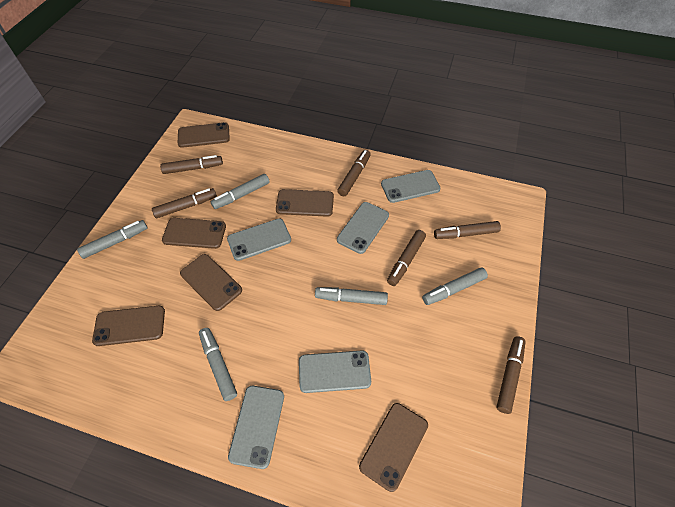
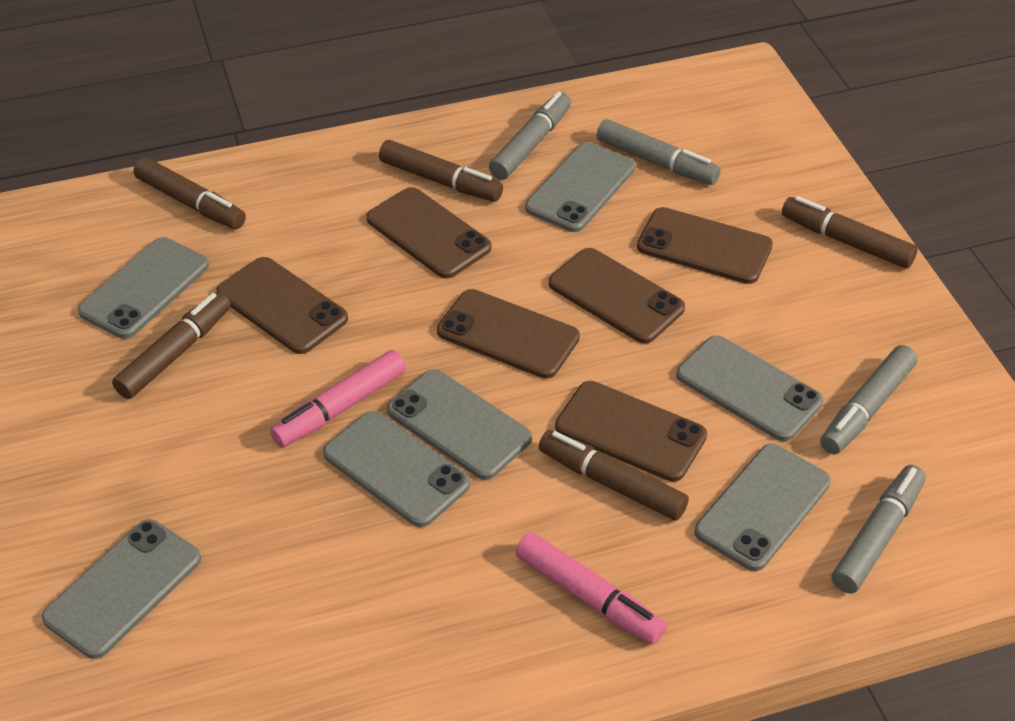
brown marker: 6 -> 5
grey marker: 5 -> 4
grey phone: 5 -> 7
pink marker: 0 -> 2

